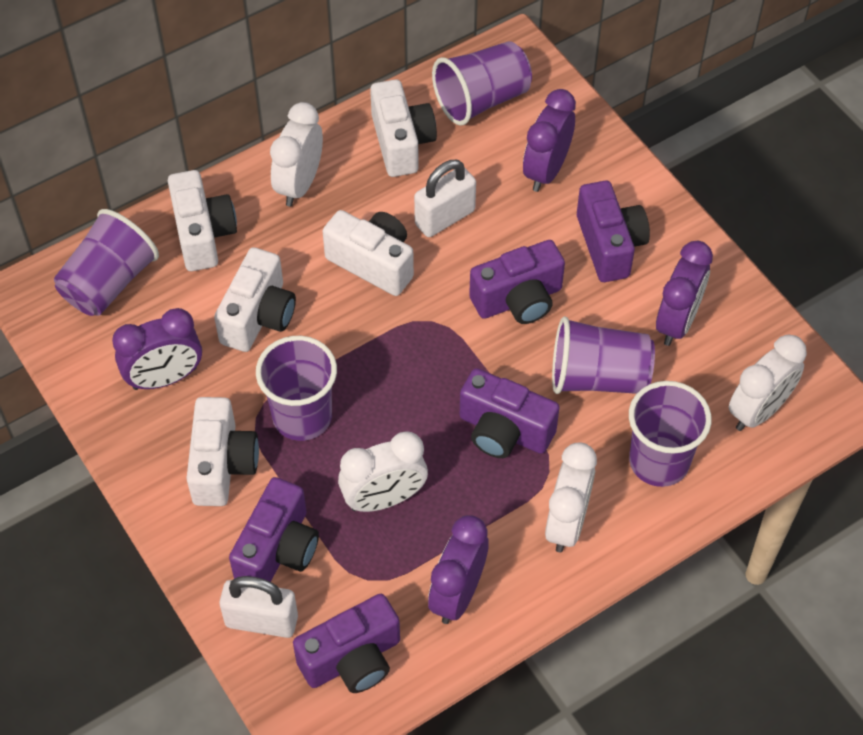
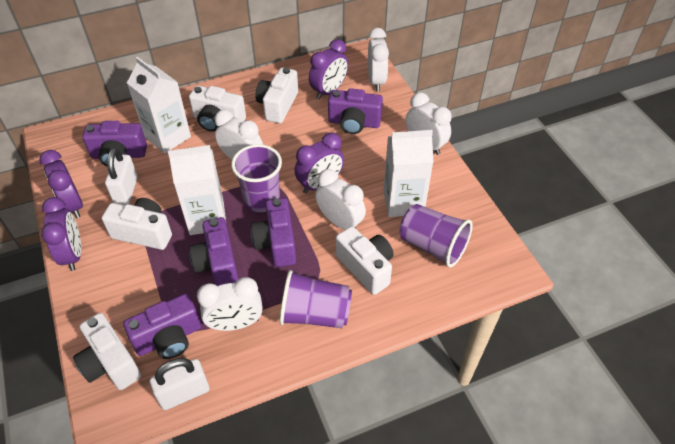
purple cup: 5 -> 3
white carton: 0 -> 3
white clock: 4 -> 5

